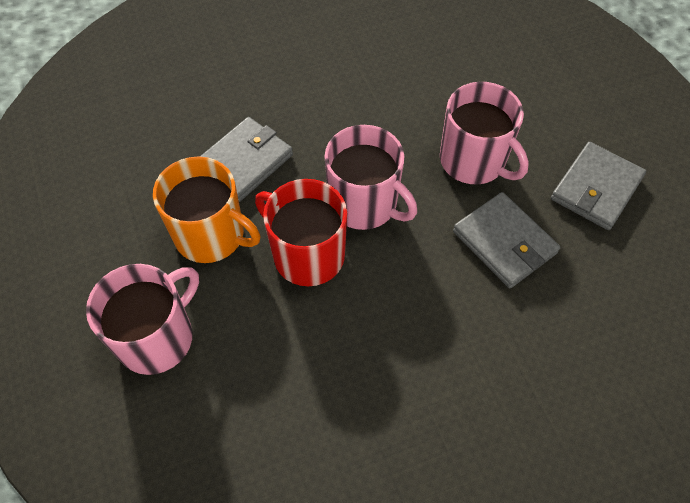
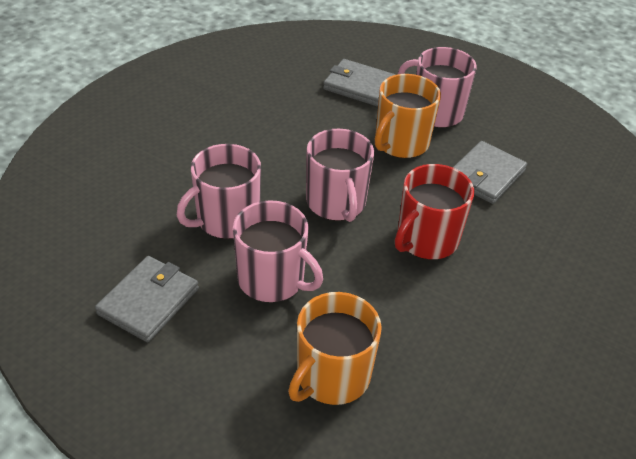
orange mug: 1 -> 2
pink mug: 3 -> 4

